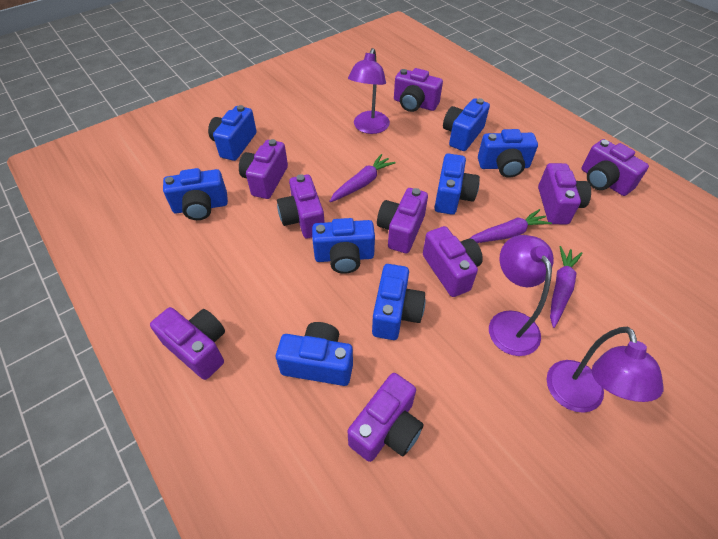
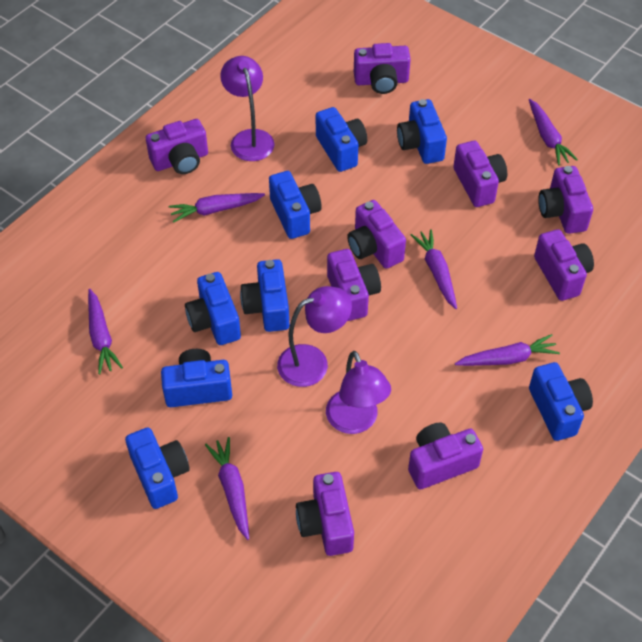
purple carrot: 3 -> 6

